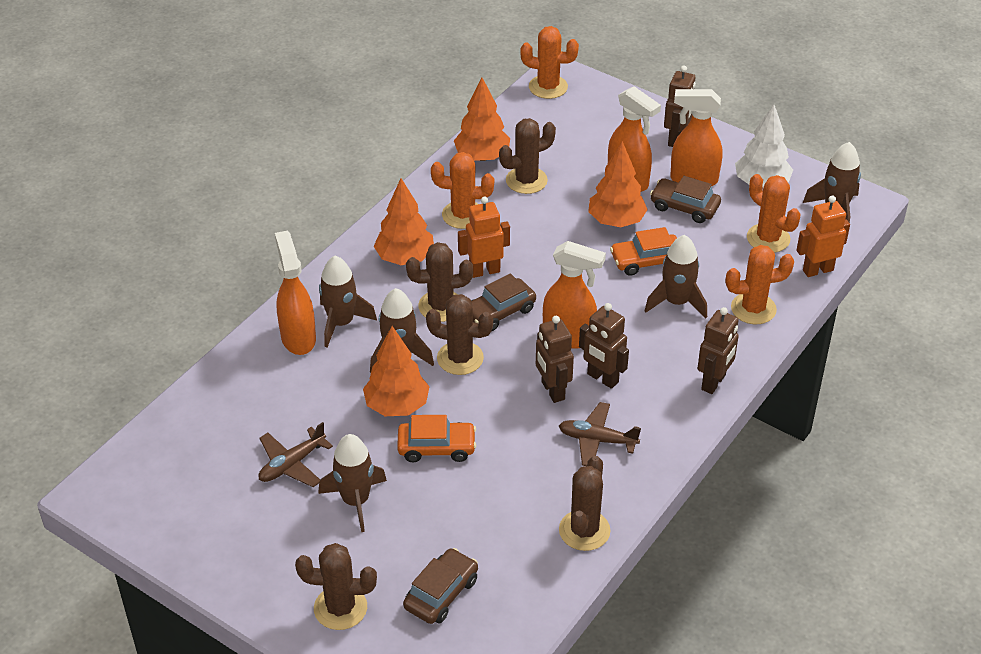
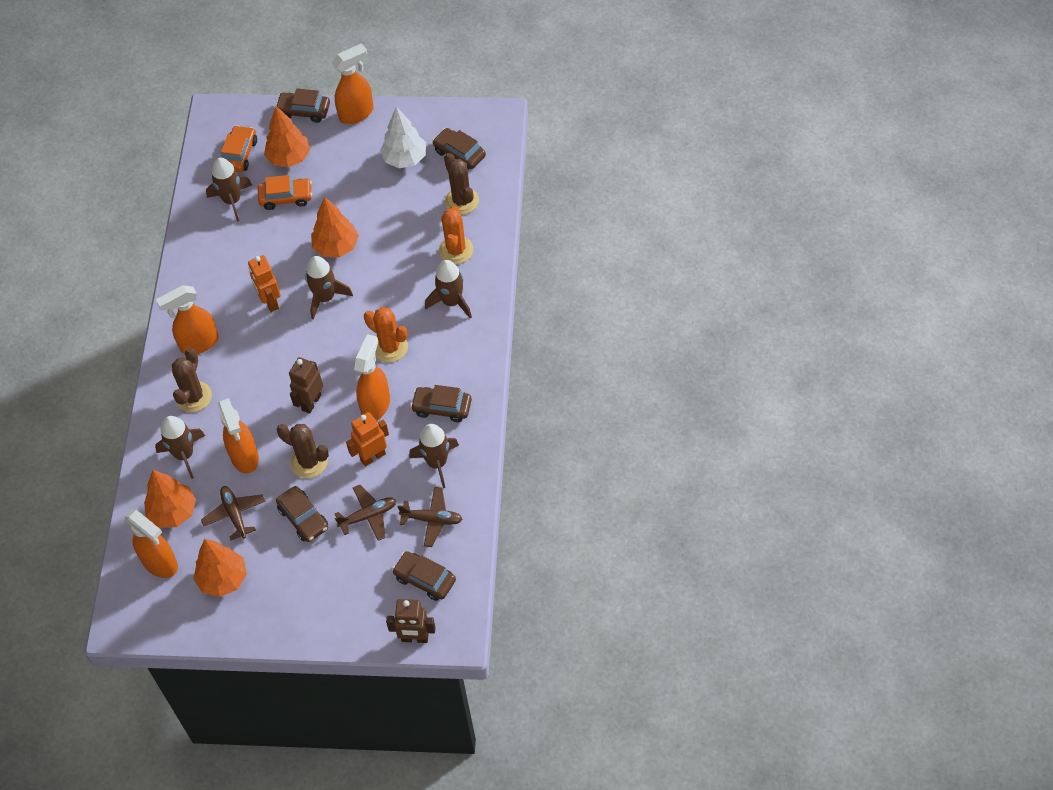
brown cactus: 5 -> 3
brown car: 3 -> 5
brown plane: 2 -> 3
brown robot: 4 -> 2
orange cactus: 4 -> 2
orange spray bottle: 4 -> 5

